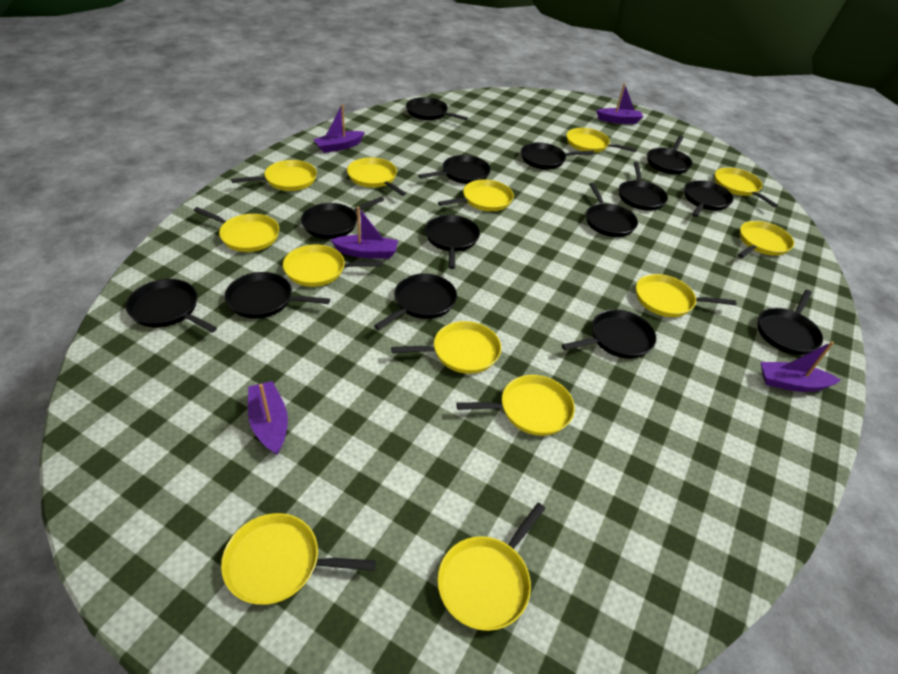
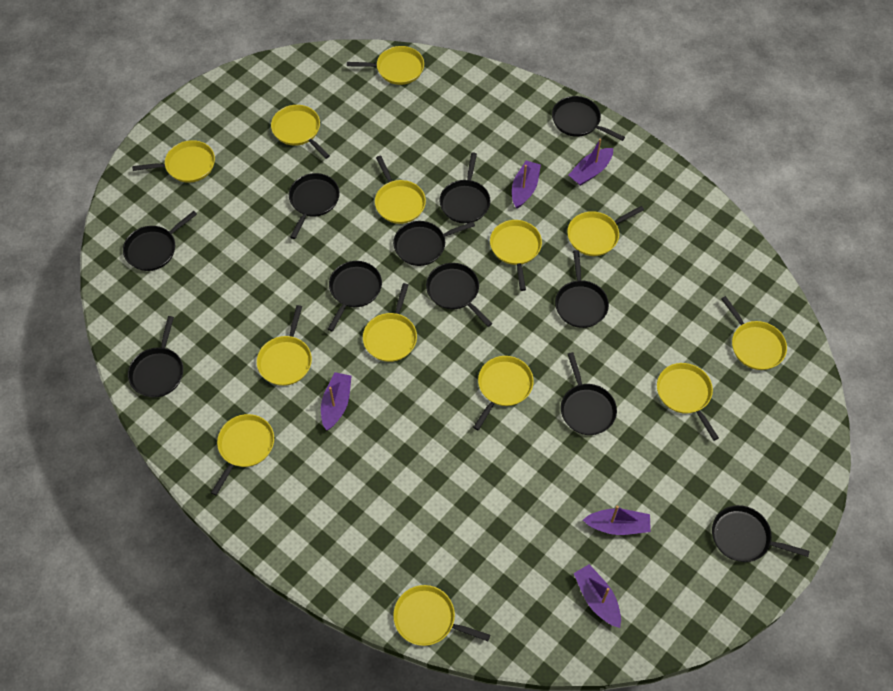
black pan: 14 -> 11

